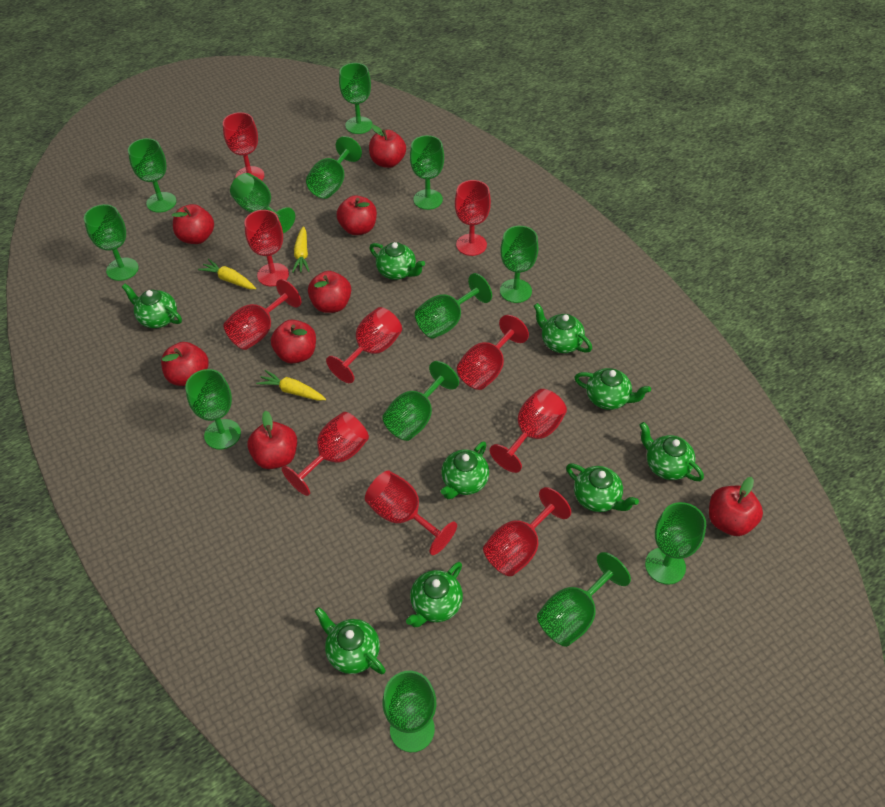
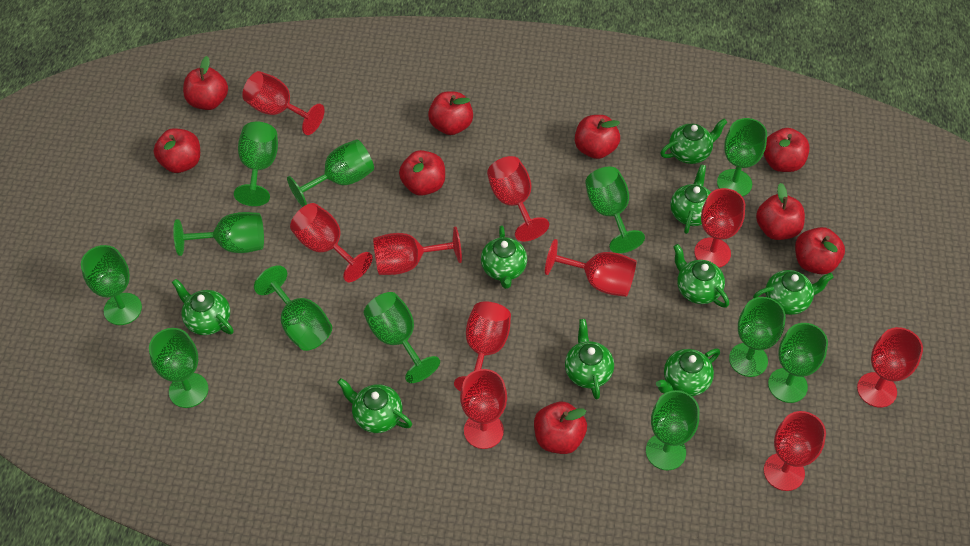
green goblet: 13 -> 12
red apple: 8 -> 9
yellow carrot: 3 -> 0

